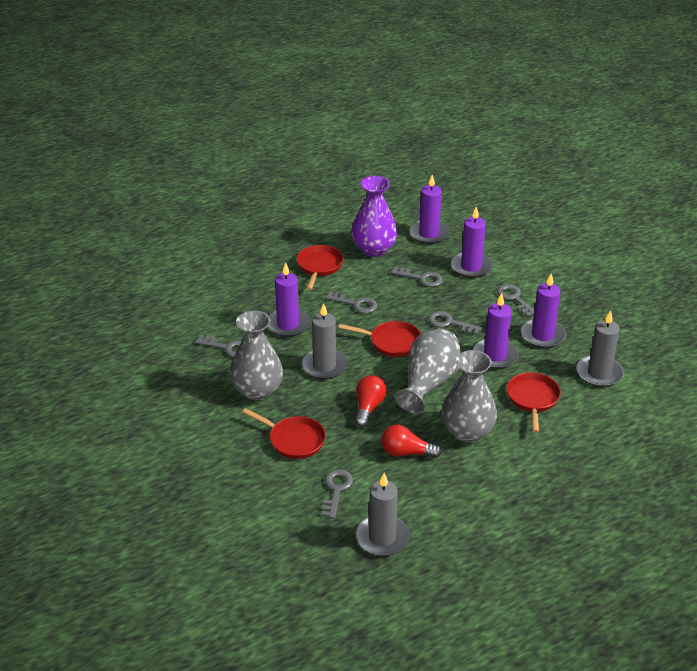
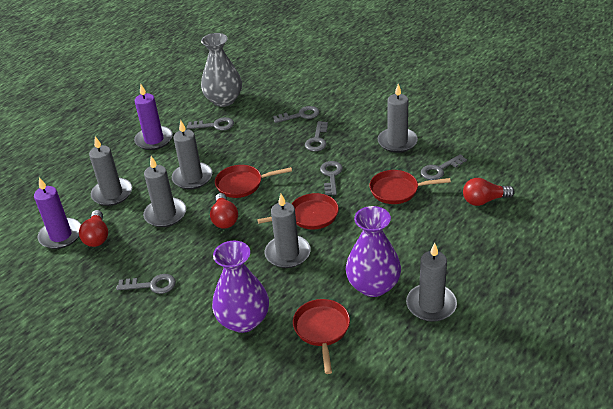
grey candle: 3 -> 6
grey vase: 3 -> 1
purple candle: 5 -> 2
purple vase: 1 -> 2
red light bulb: 2 -> 3

